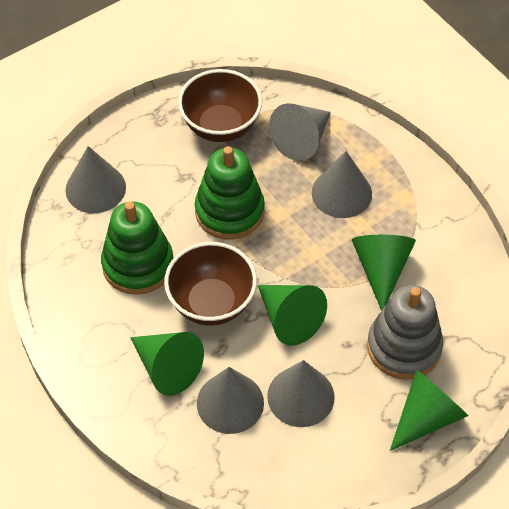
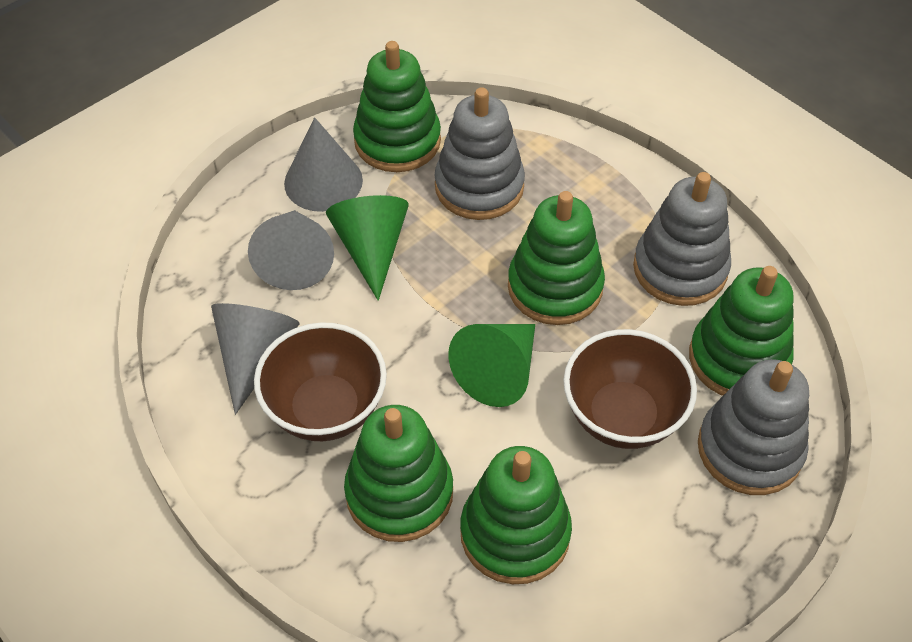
green cone: 4 -> 2
green stacking toy: 2 -> 5
grey cone: 5 -> 3
grey stacking toy: 1 -> 3

